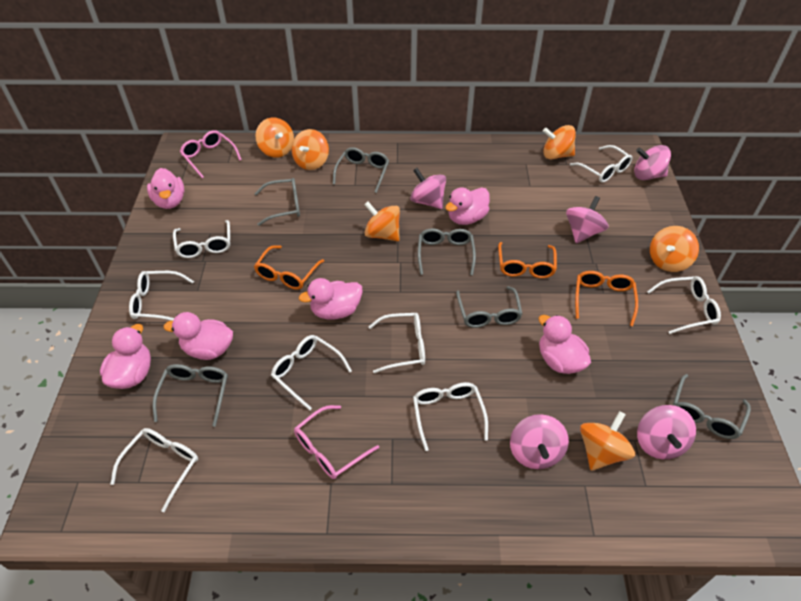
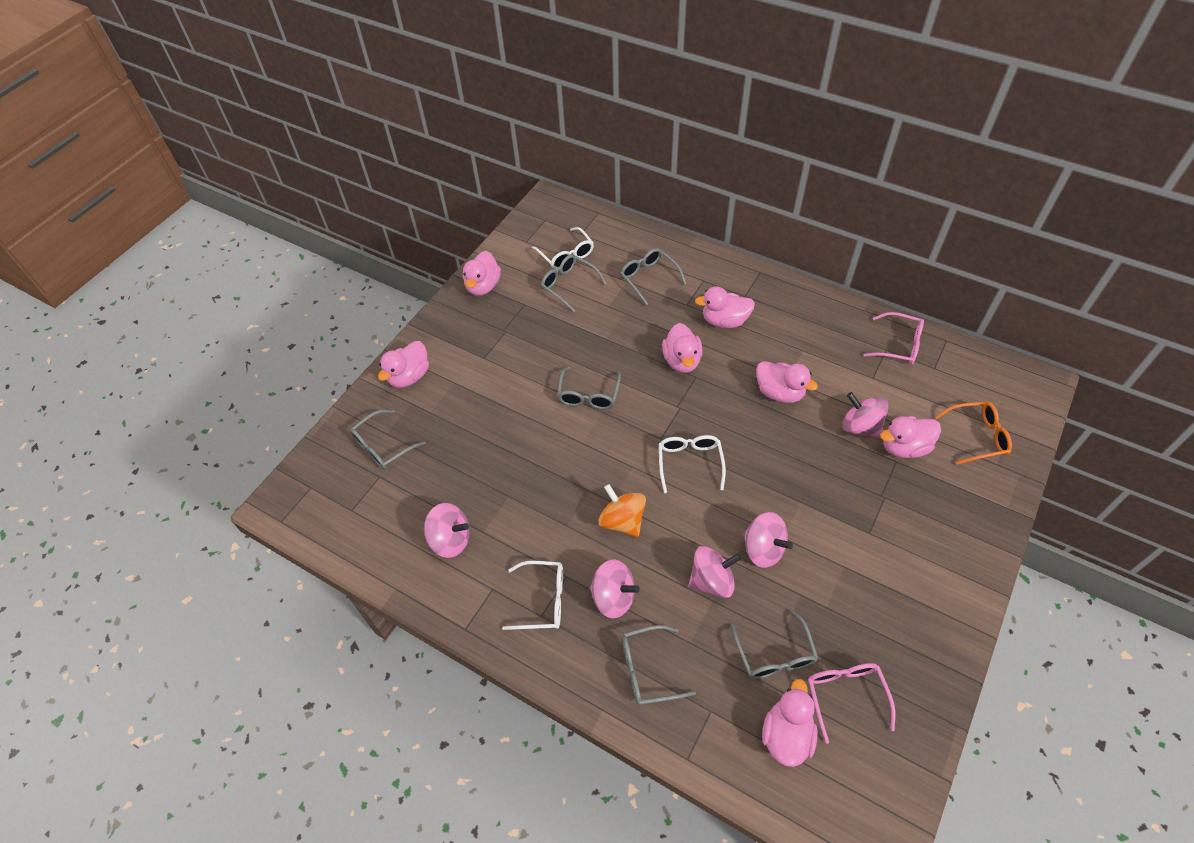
orange glasses: 3 -> 1
orange spinning top: 6 -> 1
pink duck: 6 -> 7
white glasses: 8 -> 3

